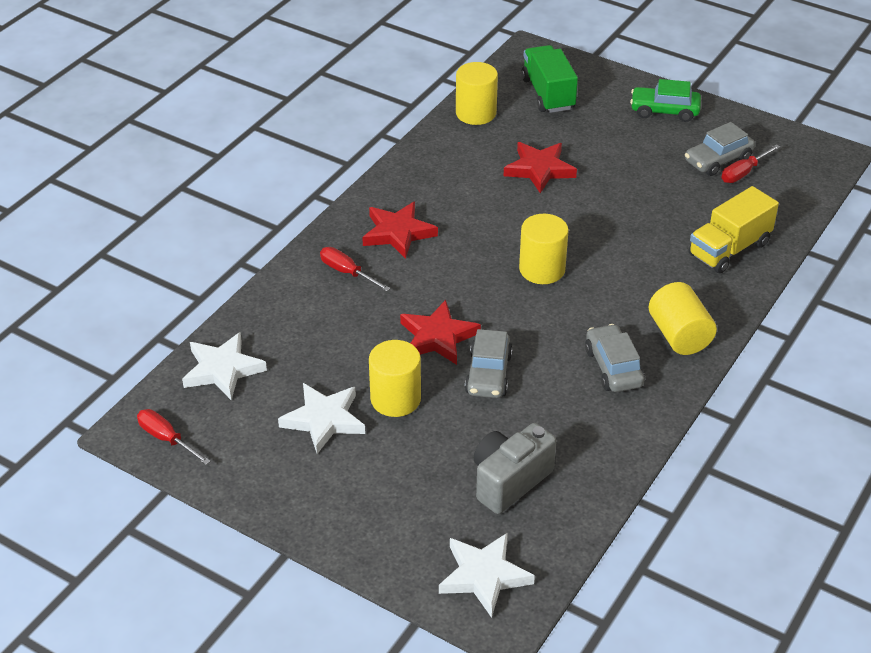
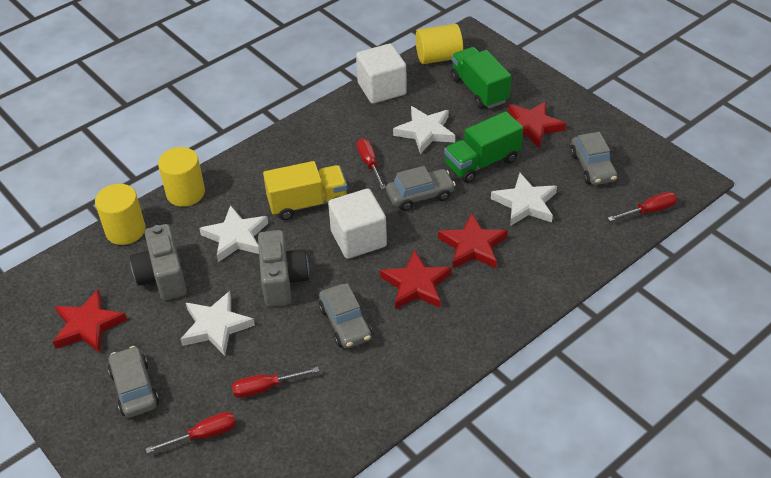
green car: 1 -> 0
green truck: 1 -> 2
grey camera: 1 -> 2
grey car: 3 -> 4
red screwdriver: 3 -> 4
red star: 3 -> 4
white cube: 0 -> 2
white star: 3 -> 4
yellow cylinder: 4 -> 3

